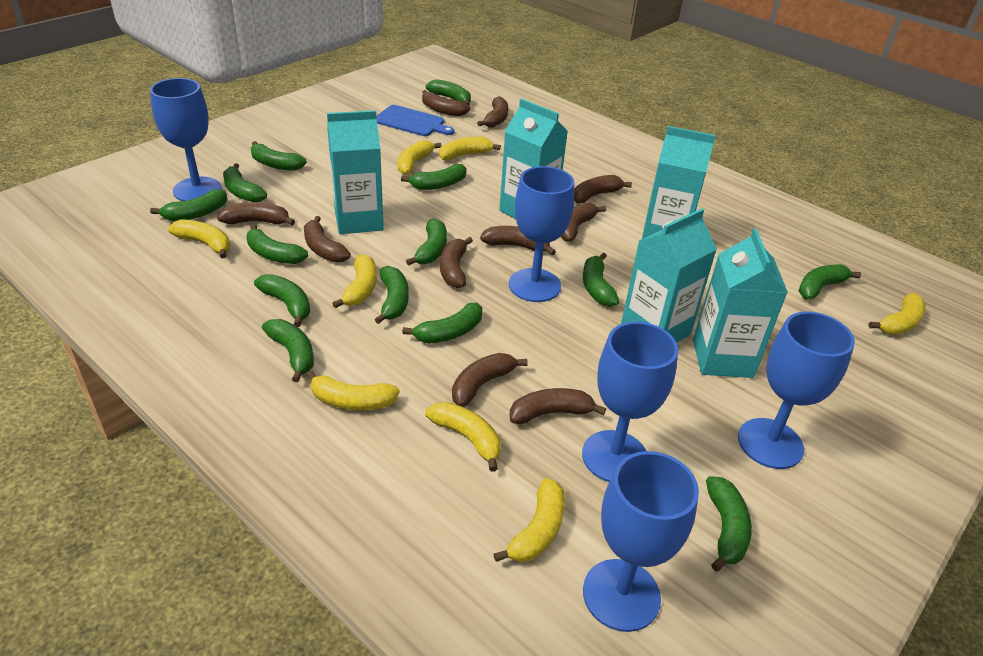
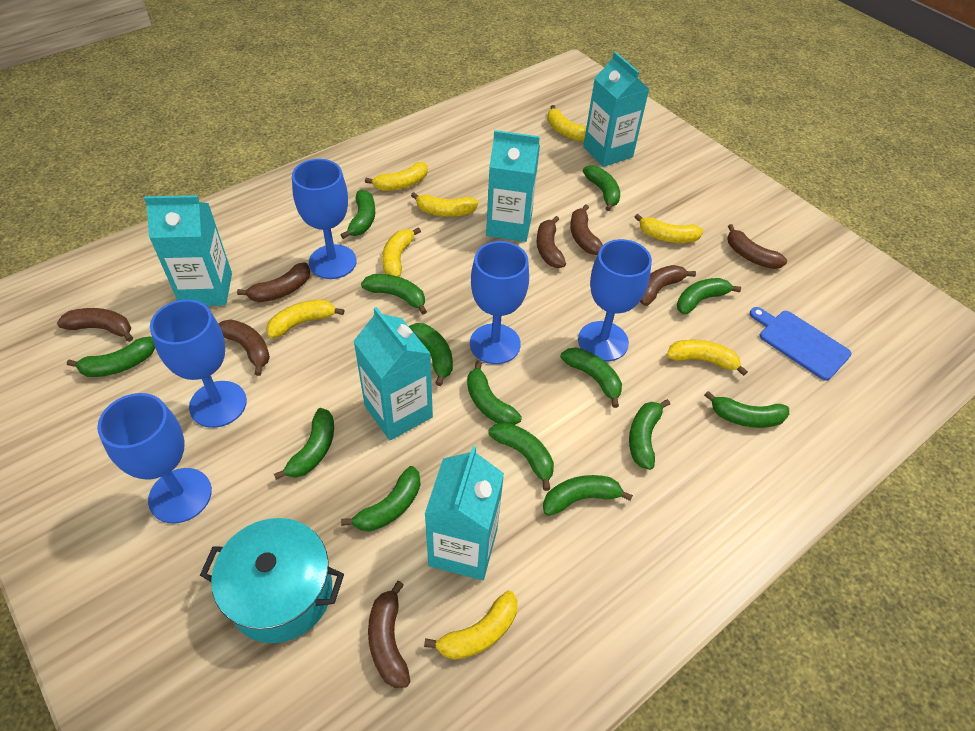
brown banana: 10 -> 8
turquoise pot: 0 -> 1

